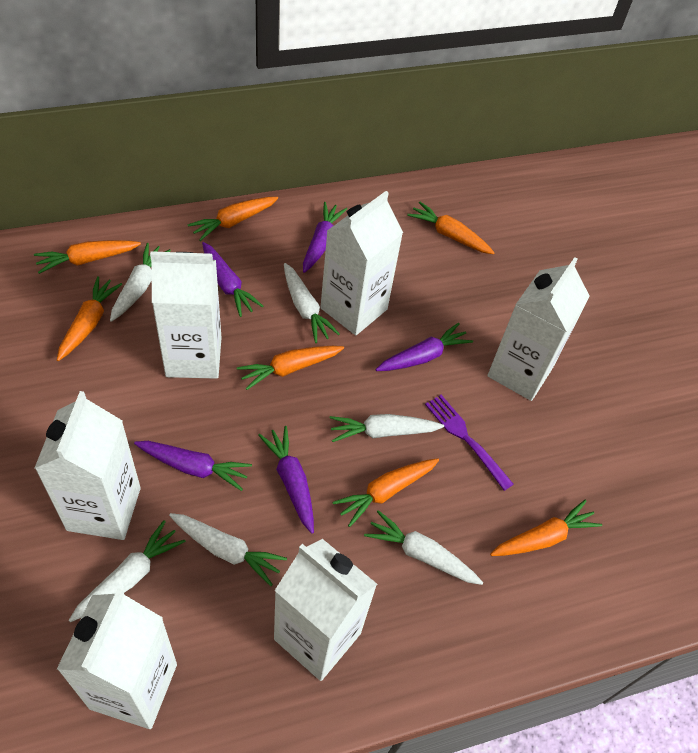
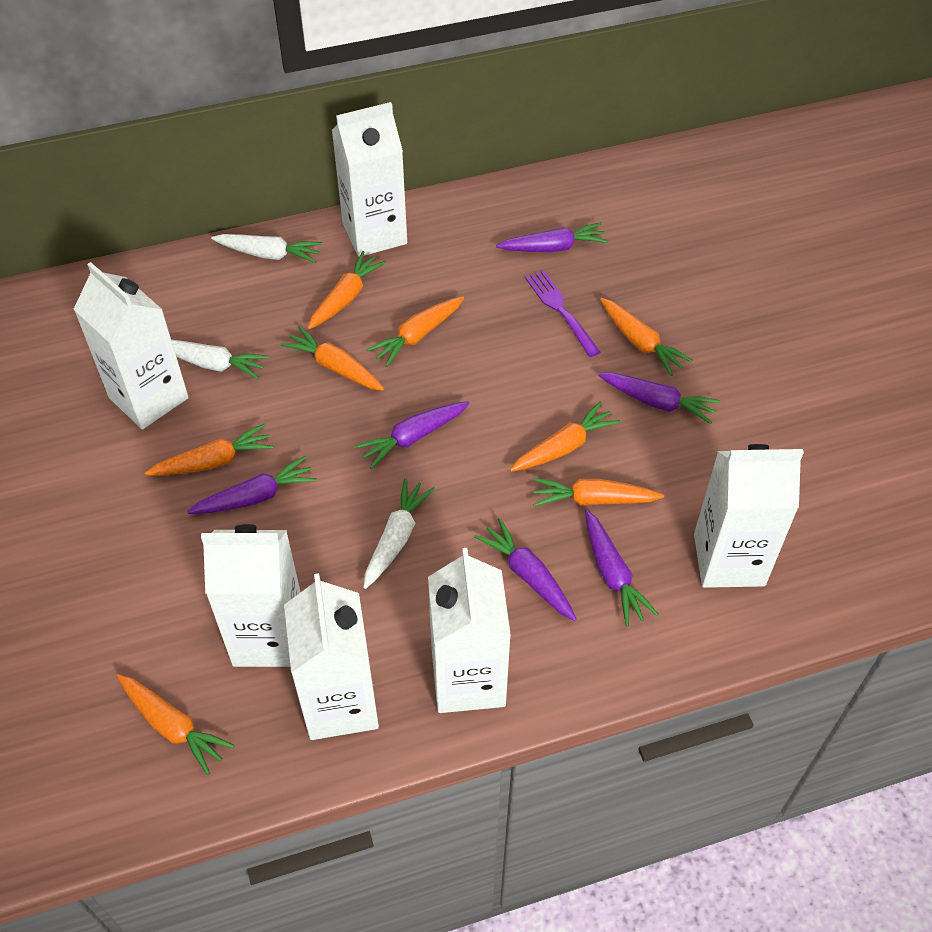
orange carrot: 7 -> 8
purple carrot: 5 -> 6
white carrot: 6 -> 3

